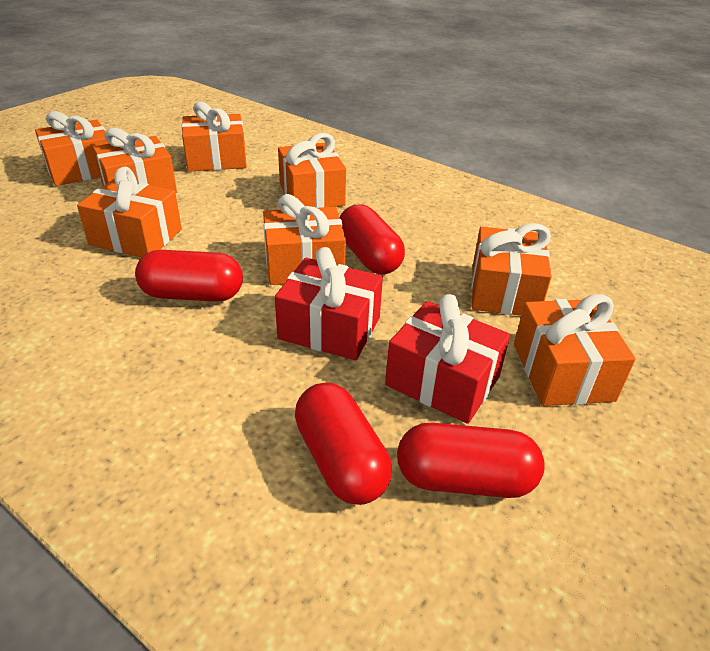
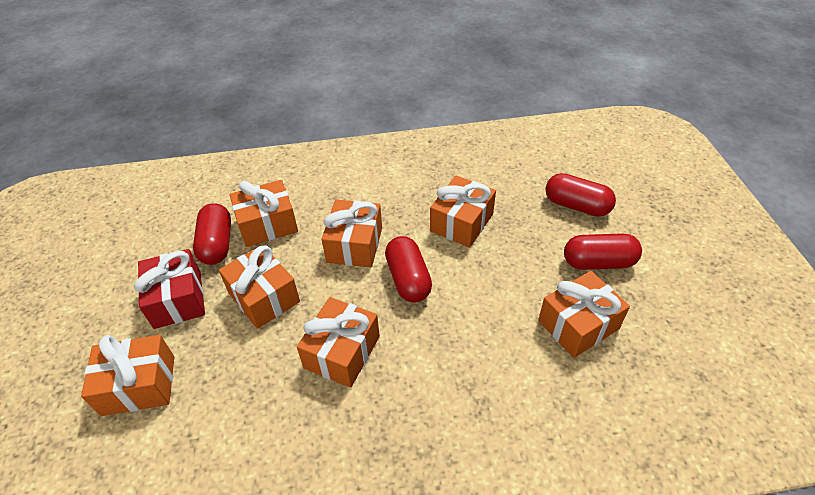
orange gift: 8 -> 7
red gift: 2 -> 1

